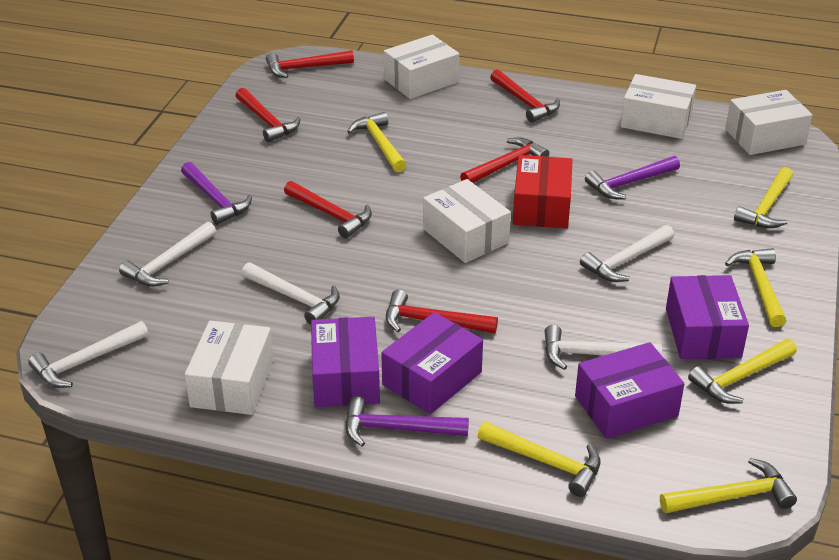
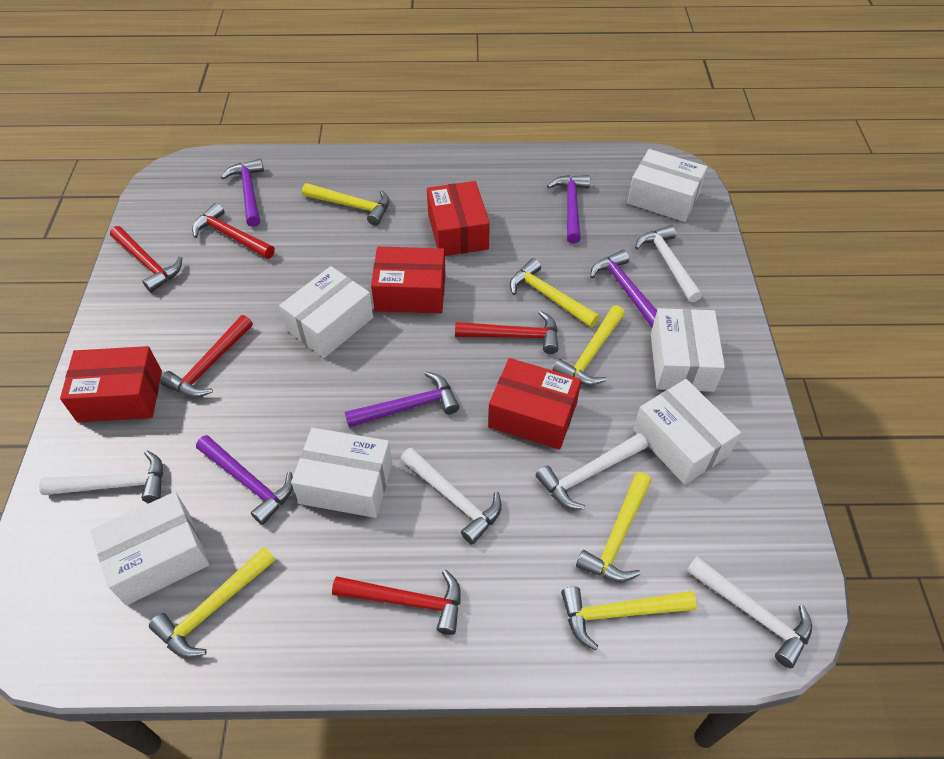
purple box: 4 -> 0
purple hammer: 3 -> 5
red box: 1 -> 4
red hammer: 6 -> 5
white box: 5 -> 6

